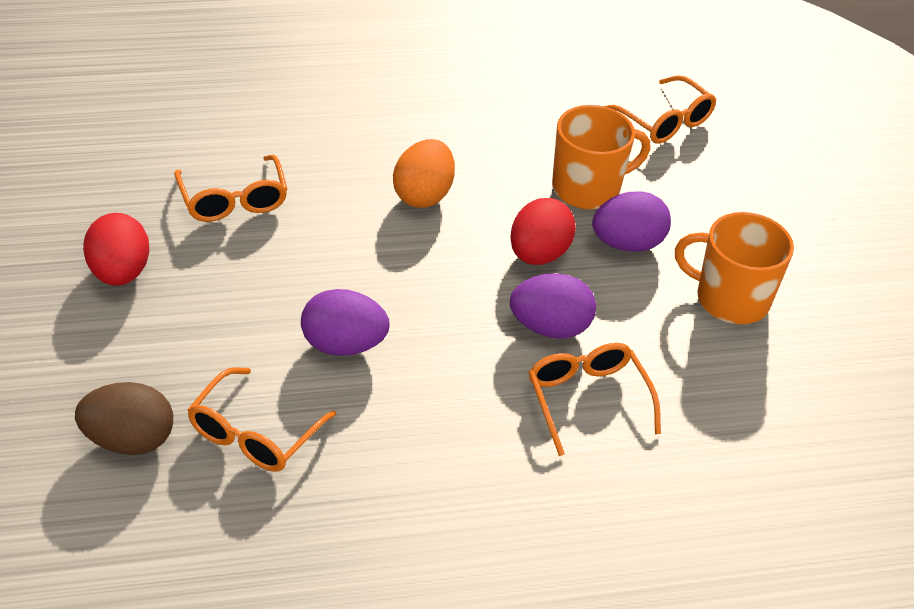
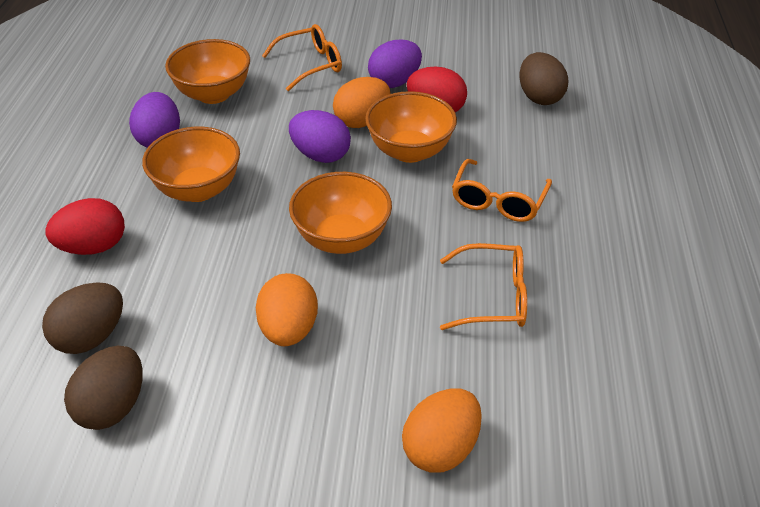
brown egg: 1 -> 3
orange bowl: 0 -> 4
orange egg: 1 -> 3
orange glasses: 4 -> 3
orange mug: 2 -> 0

